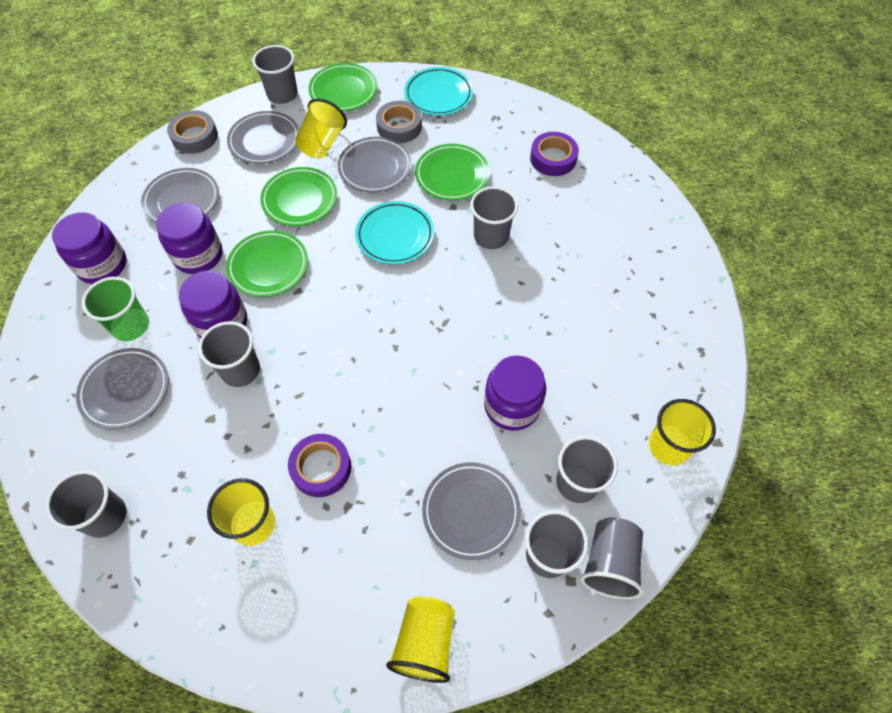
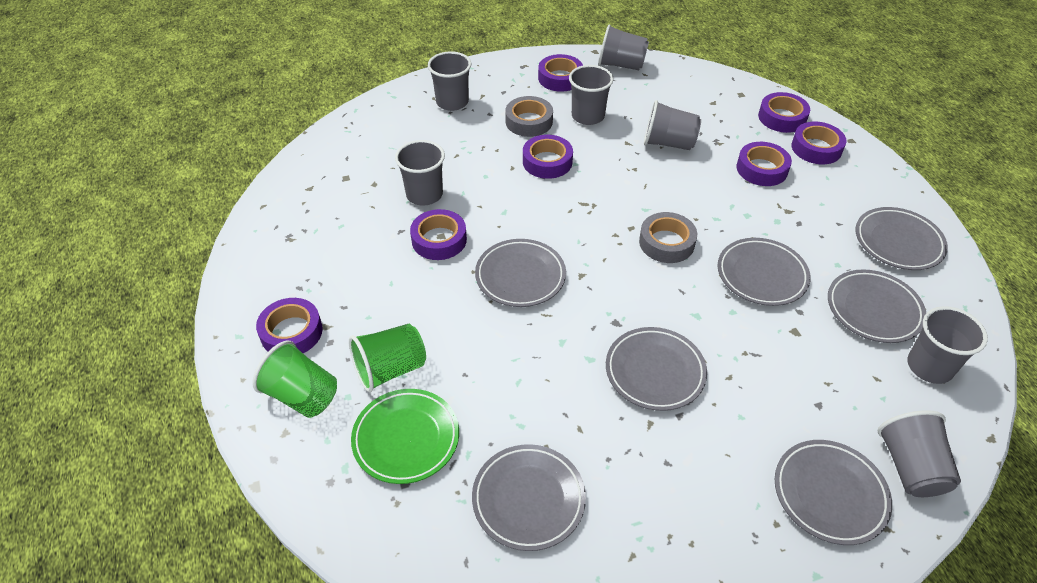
green cup: 1 -> 2
green plate: 4 -> 1
grey plate: 5 -> 7
purple jar: 4 -> 0
purple tape: 2 -> 7
turquoise plate: 2 -> 0
yellow cup: 4 -> 0

